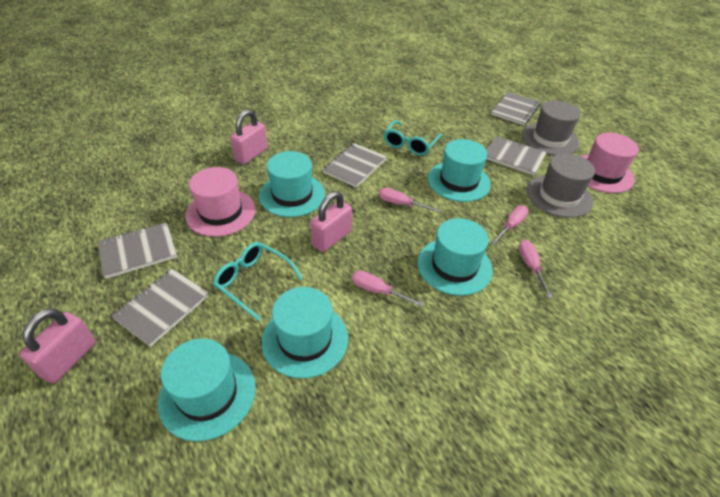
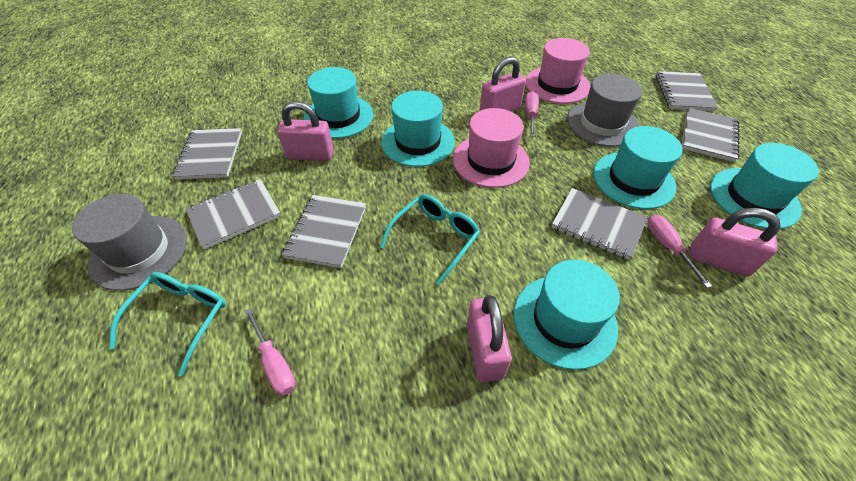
grey notebook: 5 -> 6
pink padlock: 3 -> 4
pink screwdriver: 4 -> 3

